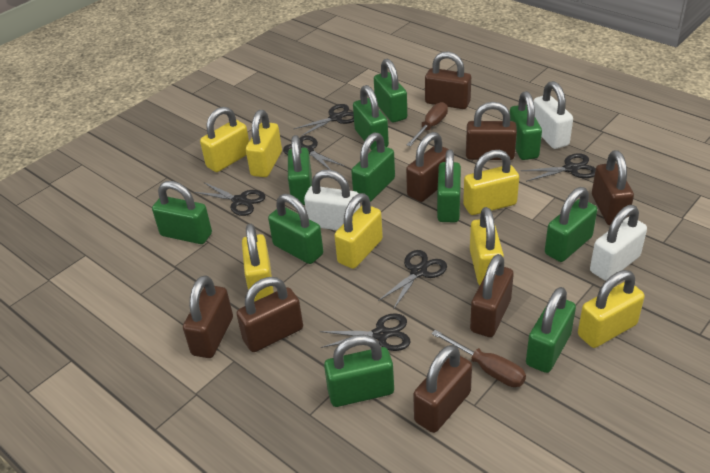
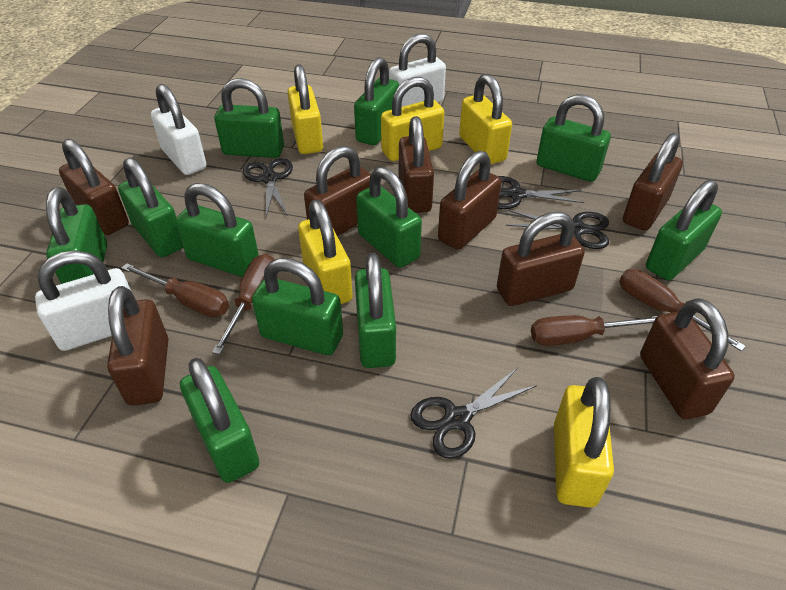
black scissors: 6 -> 4
brown screwdriver: 2 -> 4
yellow padlock: 7 -> 5

